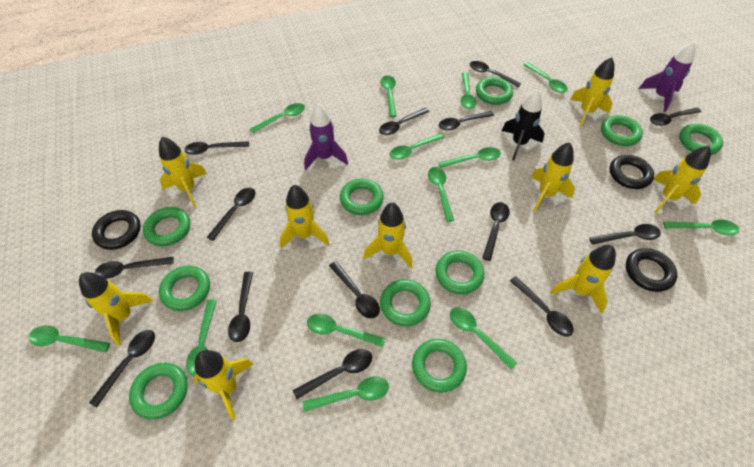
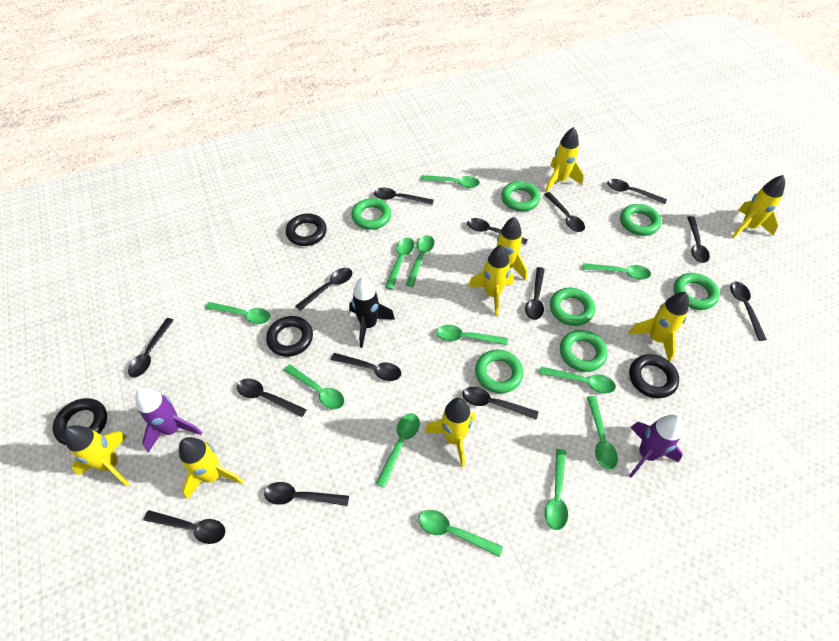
black ring: 3 -> 4
green ring: 10 -> 7
green spoon: 13 -> 12
yellow rocket: 9 -> 8

